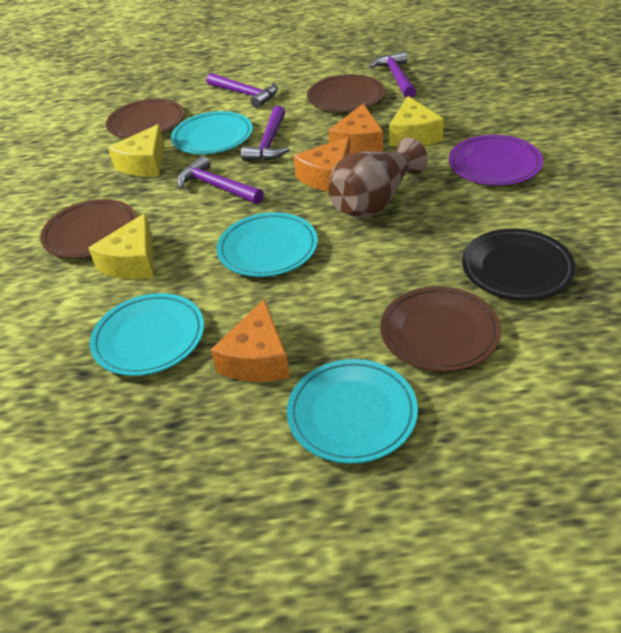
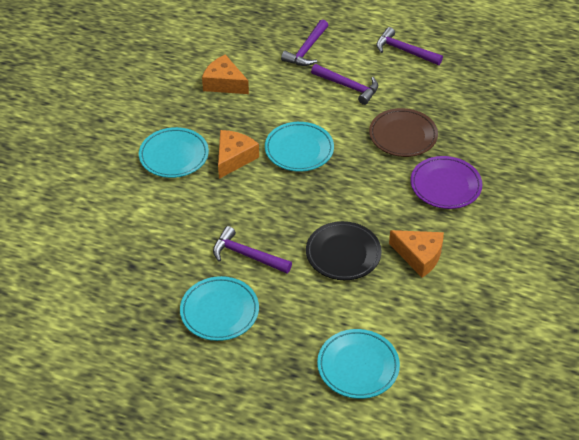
brown plate: 4 -> 1
brown vase: 1 -> 0
yellow cheese: 3 -> 0

